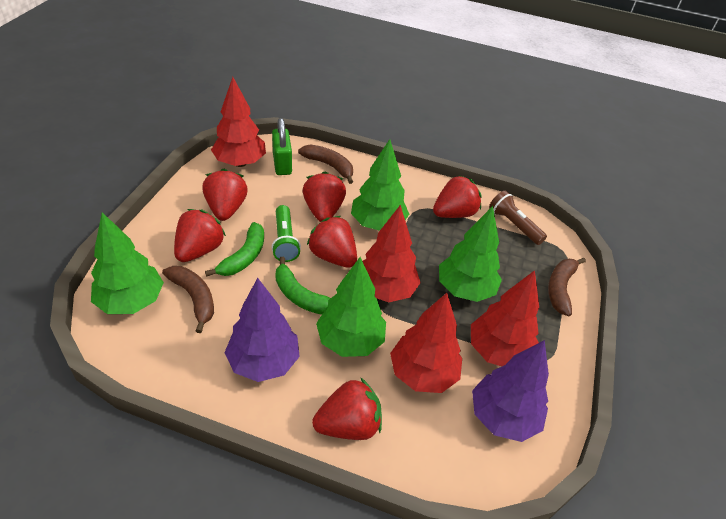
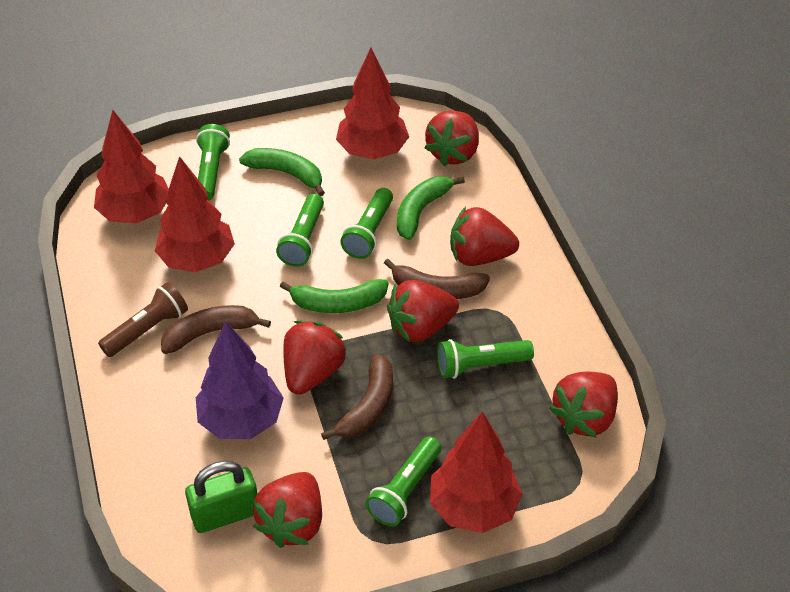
green banana: 2 -> 3
green flashlight: 1 -> 5
green tree: 4 -> 0
purple tree: 2 -> 1

